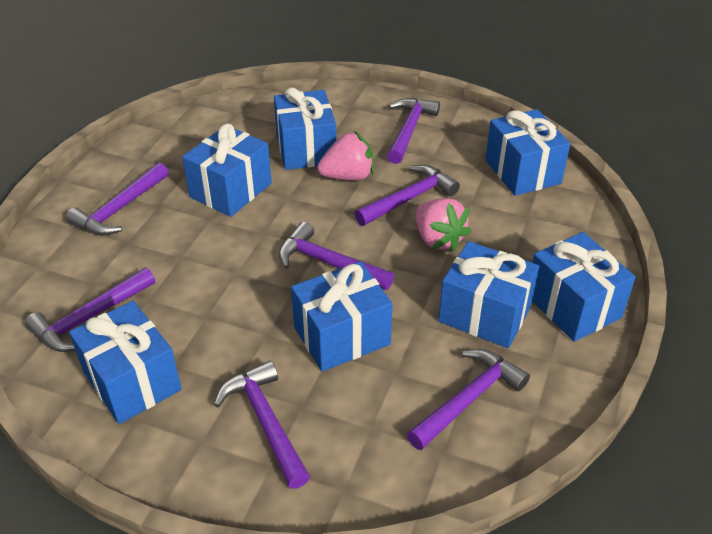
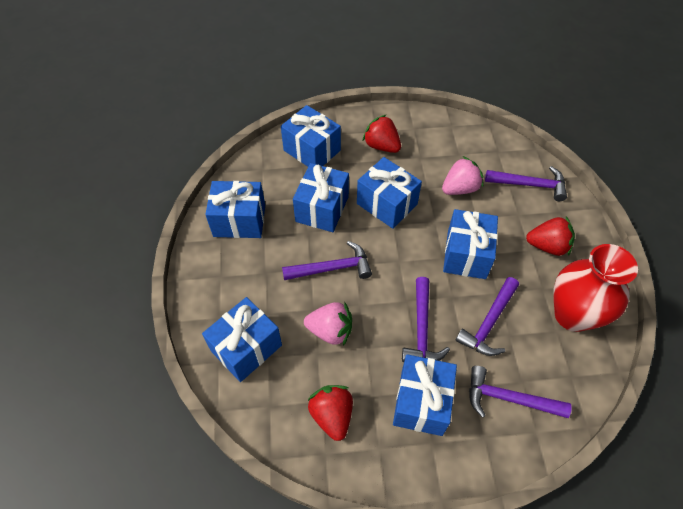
purple hammer: 7 -> 5
red strawberry: 0 -> 3
red vase: 0 -> 1

